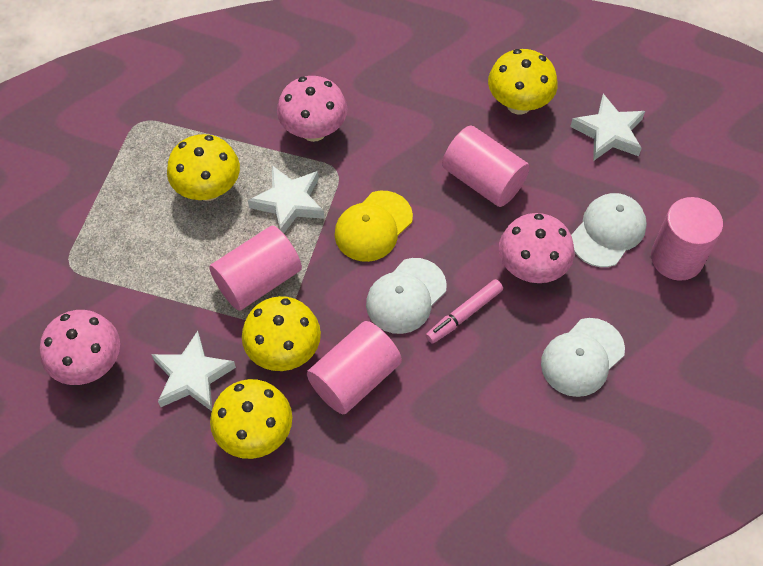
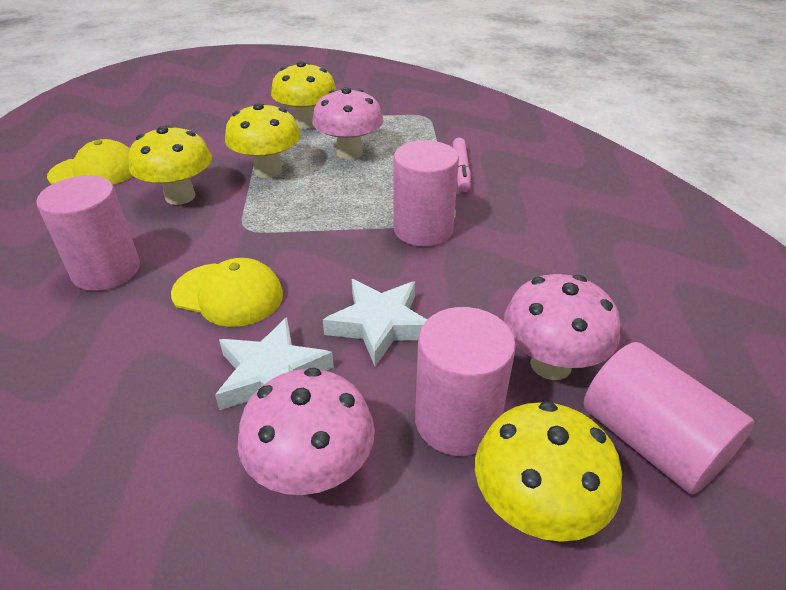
white cap: 3 -> 0
white star: 3 -> 2
yellow cap: 1 -> 2

